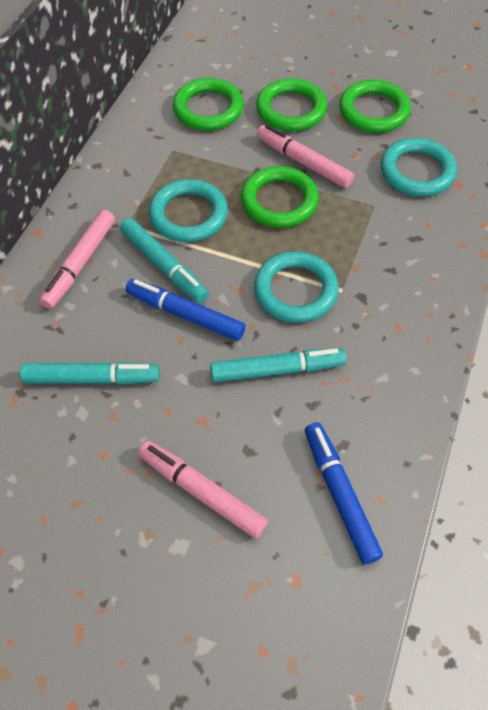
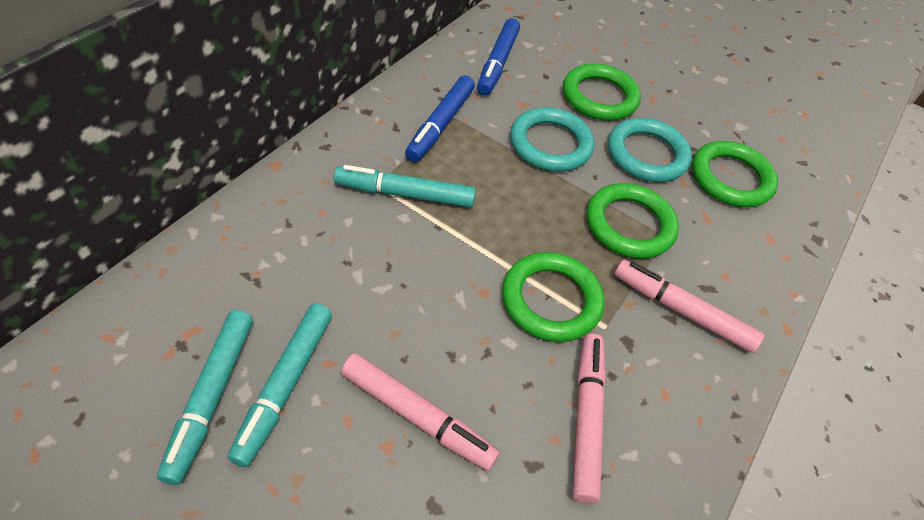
turquoise ring: 3 -> 2

